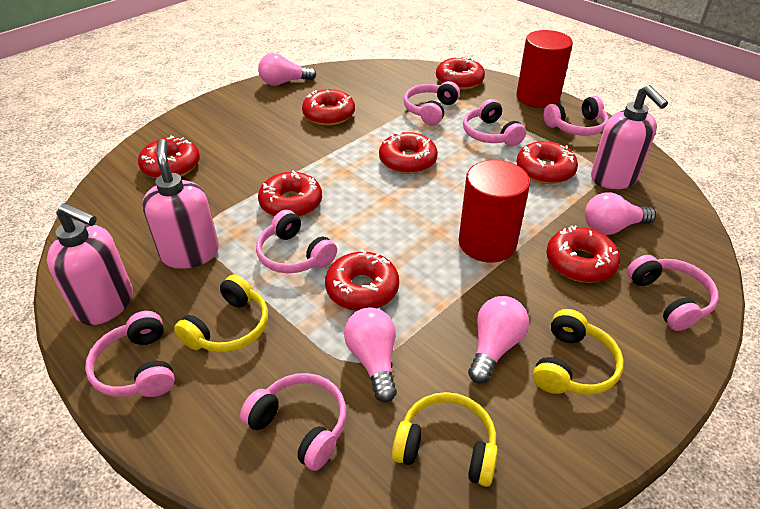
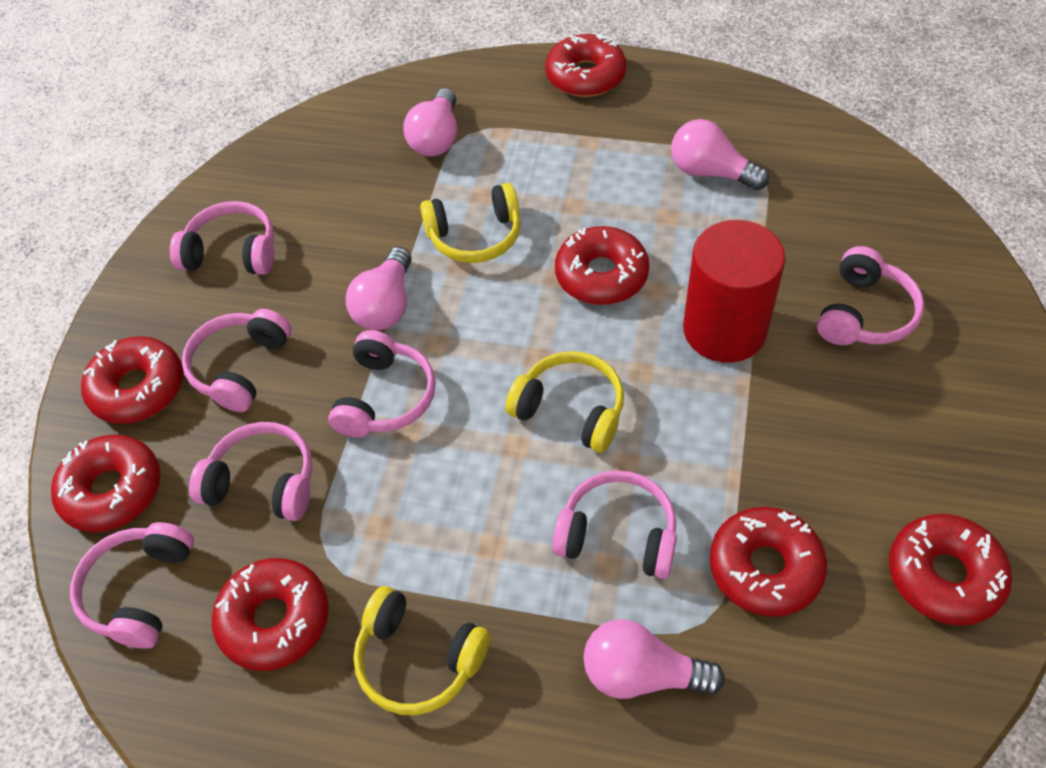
pink soap dispenser: 3 -> 0
red cylinder: 2 -> 1
red donut: 8 -> 7

